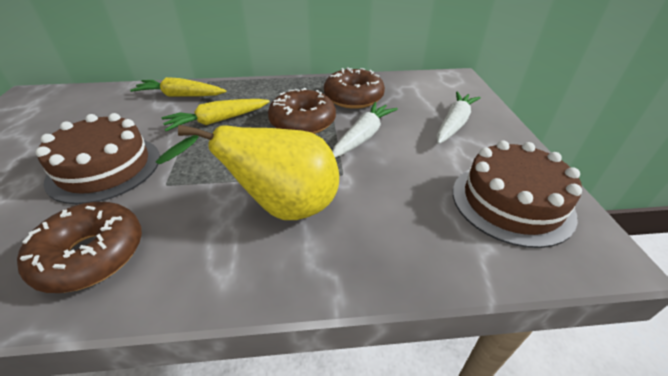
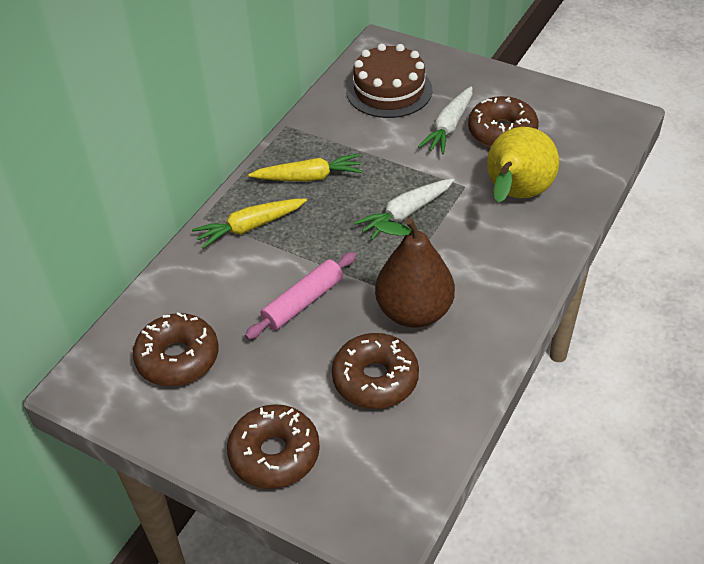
brown cake: 2 -> 1
brown donut: 3 -> 4
brown pear: 0 -> 1
pink rolling pin: 0 -> 1

